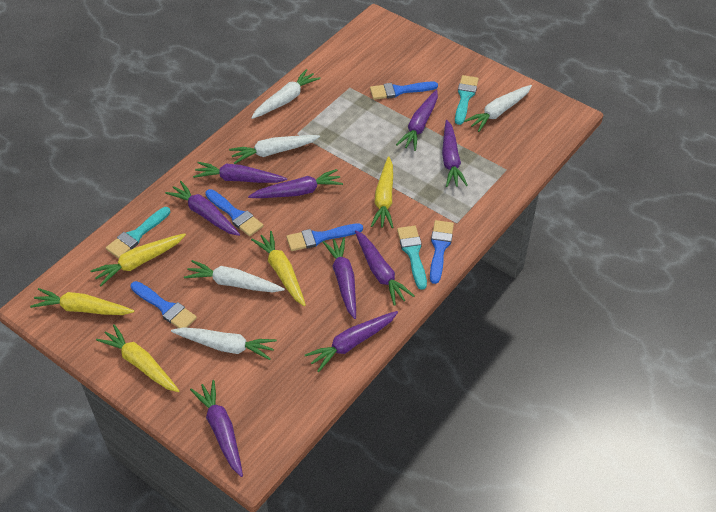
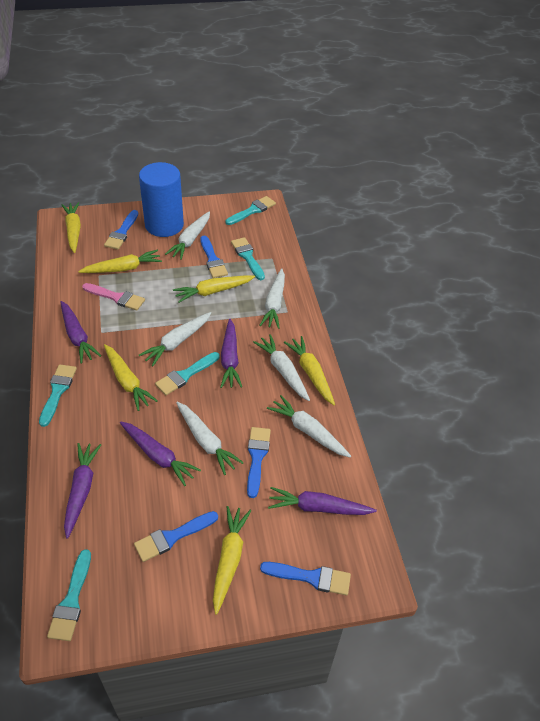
blue cylinder: 0 -> 1
pink brush: 0 -> 1
purple carrot: 9 -> 5
turquoise brush: 3 -> 5
white carrot: 5 -> 6
yellow carrot: 5 -> 6

